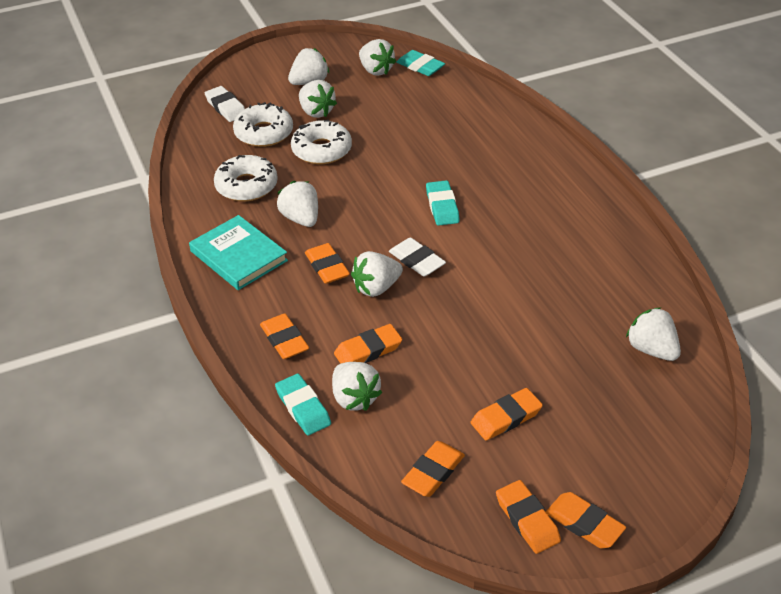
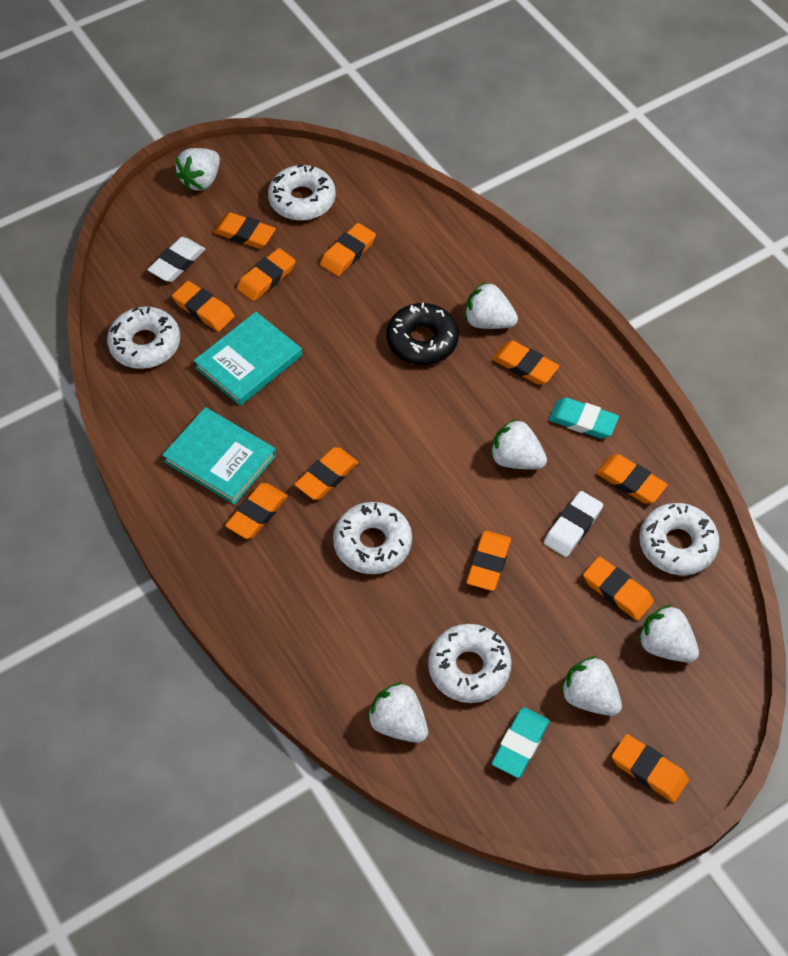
black donut: 0 -> 1
orange eraser: 7 -> 11
turquoise book: 1 -> 2
turquoise eraser: 3 -> 2
white donut: 3 -> 5
white strawberry: 7 -> 6

